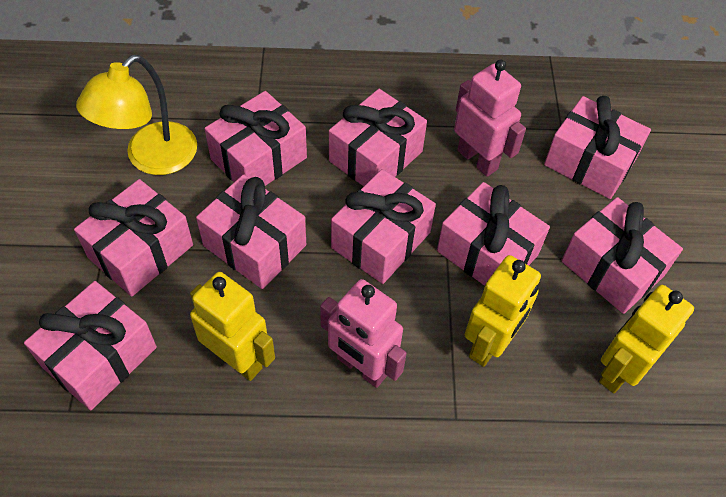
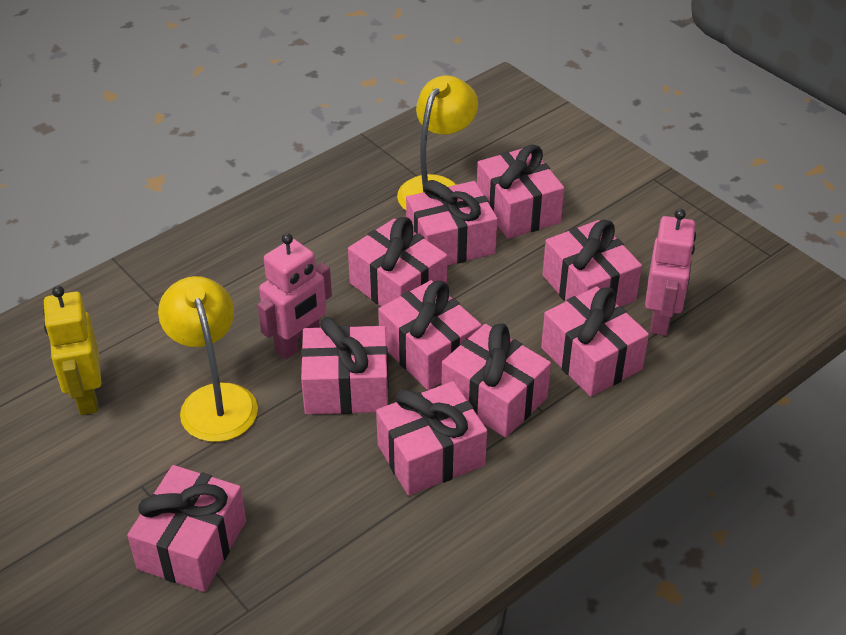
pink gift: 9 -> 10
yellow lamp: 1 -> 2
yellow robot: 3 -> 1

